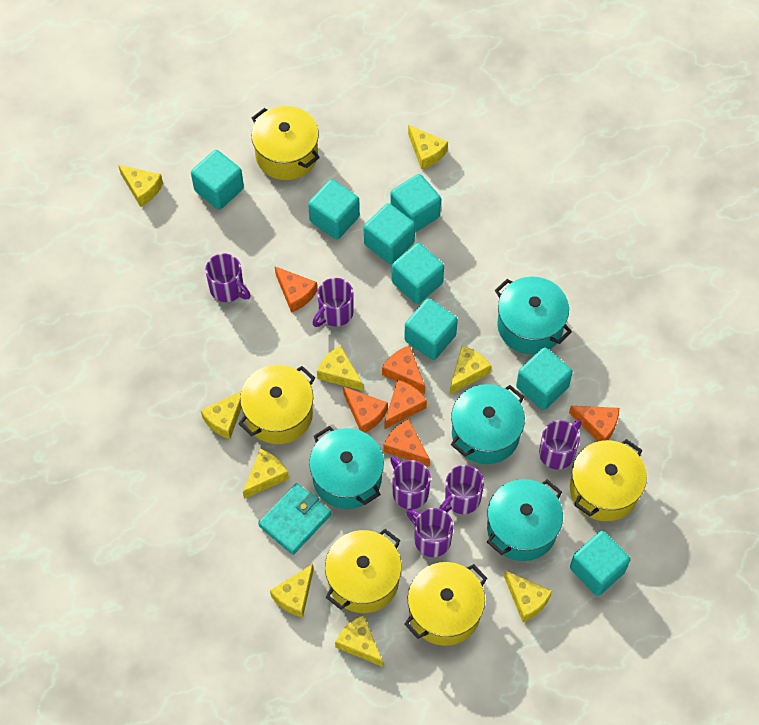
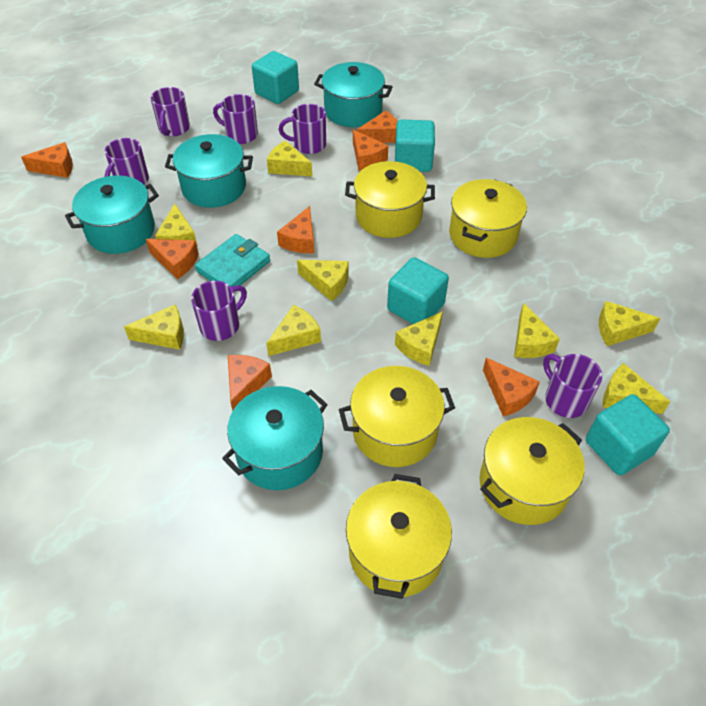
orange cheese: 6 -> 7
turquoise cube: 8 -> 4

